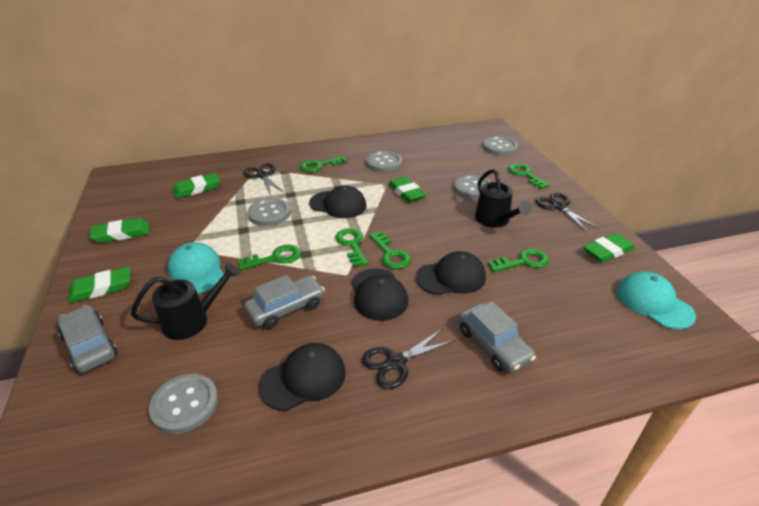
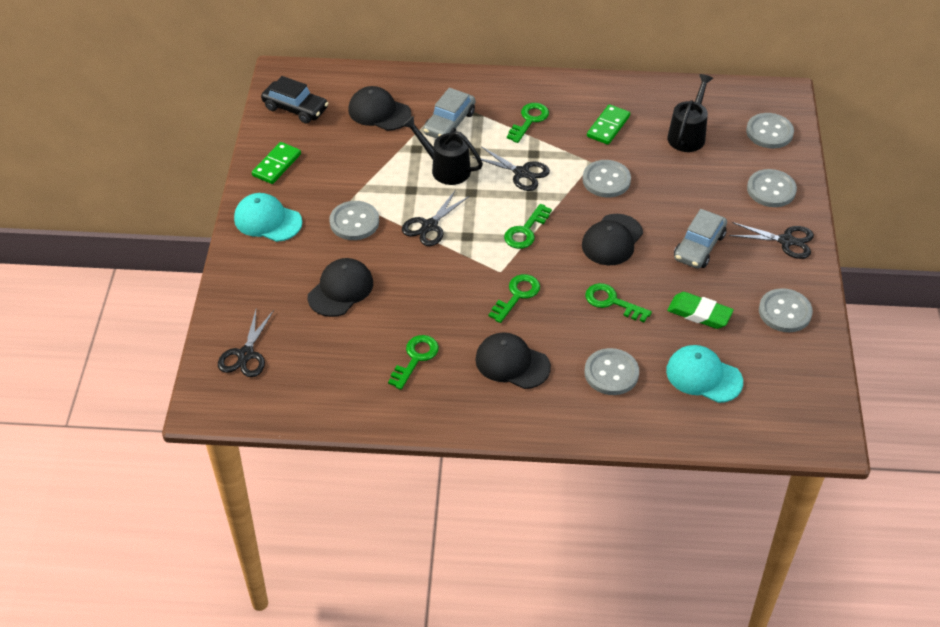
black car: 0 -> 1
black scissors: 3 -> 4
green domino: 0 -> 2
green eraser: 5 -> 1
green key: 6 -> 5
grey button: 5 -> 6
grey car: 3 -> 2

